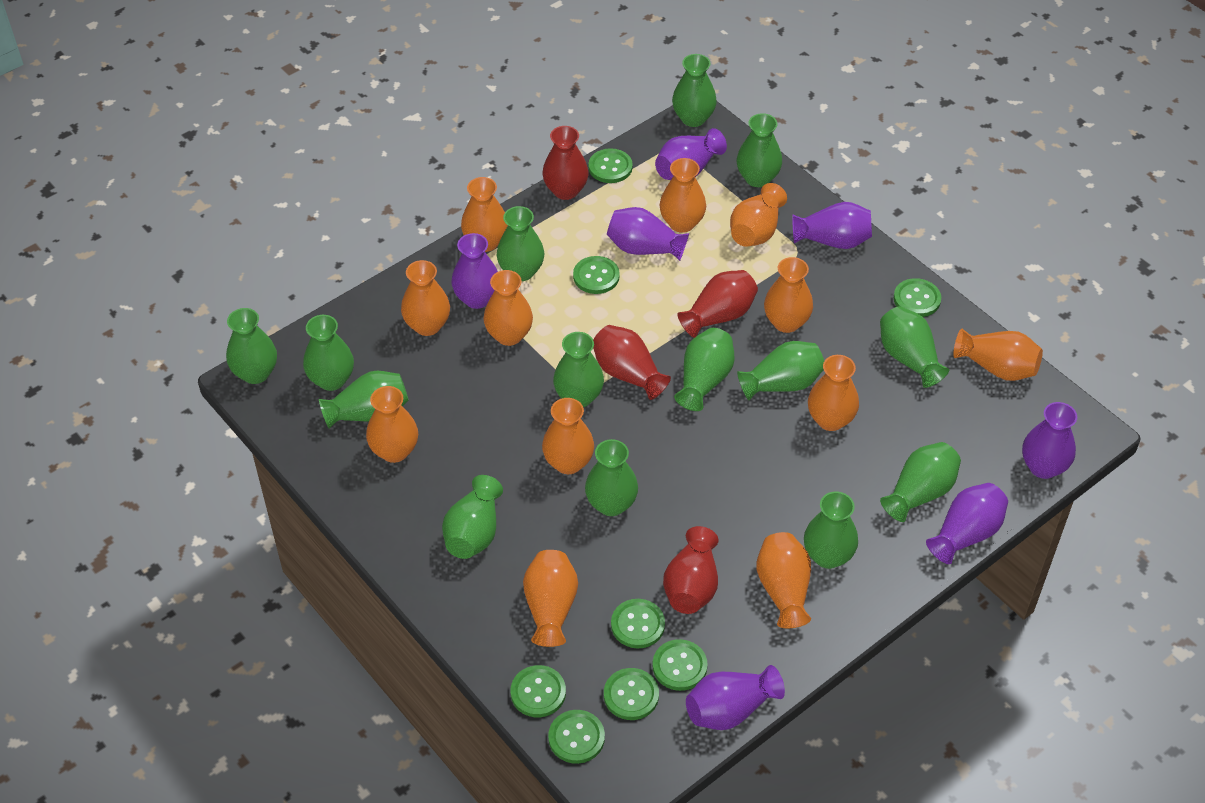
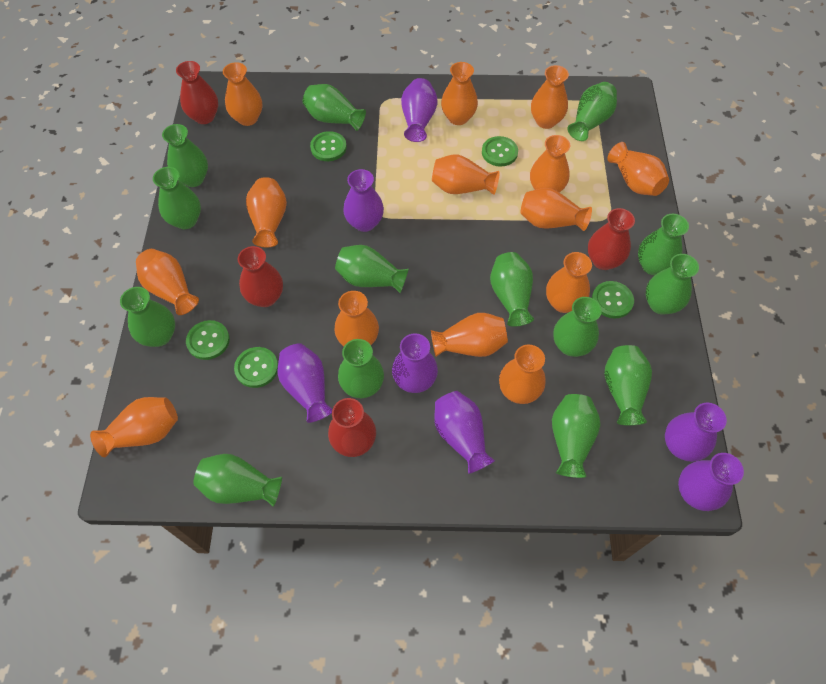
green button: 8 -> 5
orange vase: 12 -> 14

